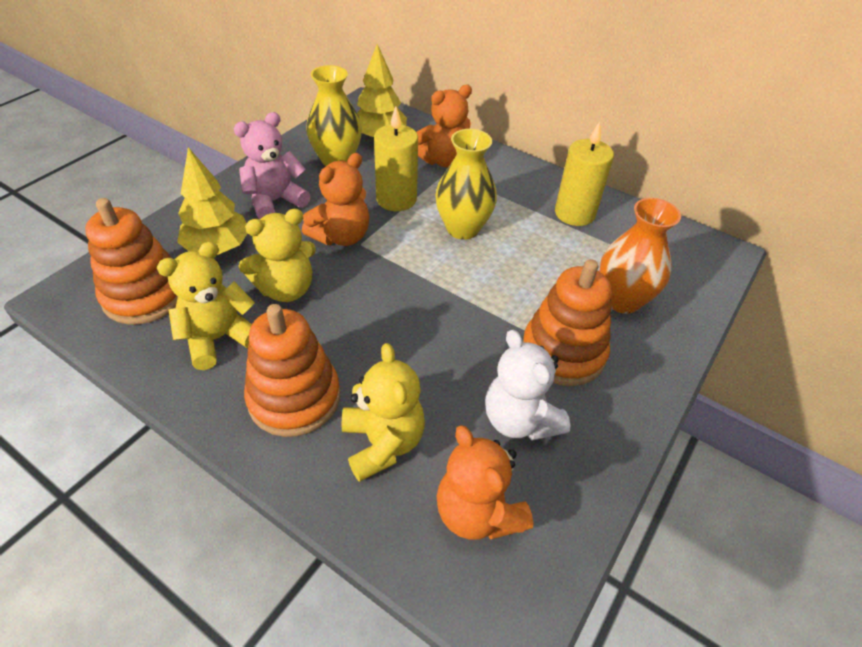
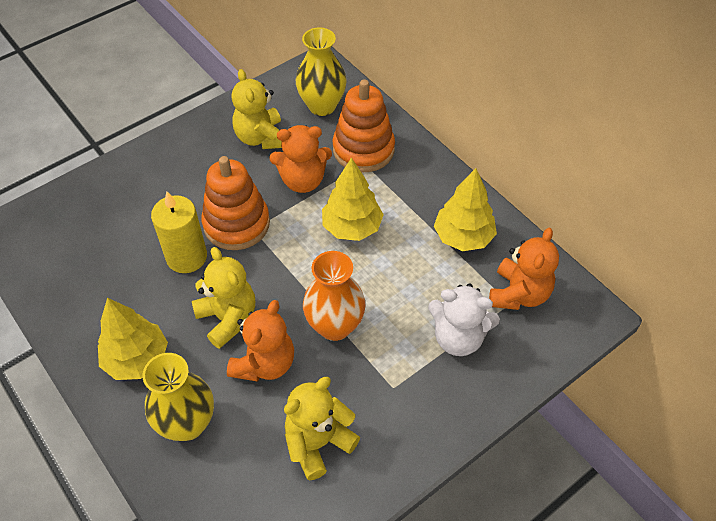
orange stacking toy: 3 -> 2
pink teddy bear: 1 -> 0
yellow candle: 2 -> 1
yellow tree: 2 -> 3

